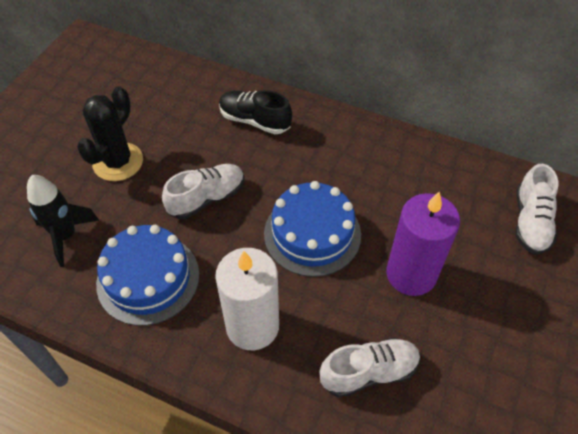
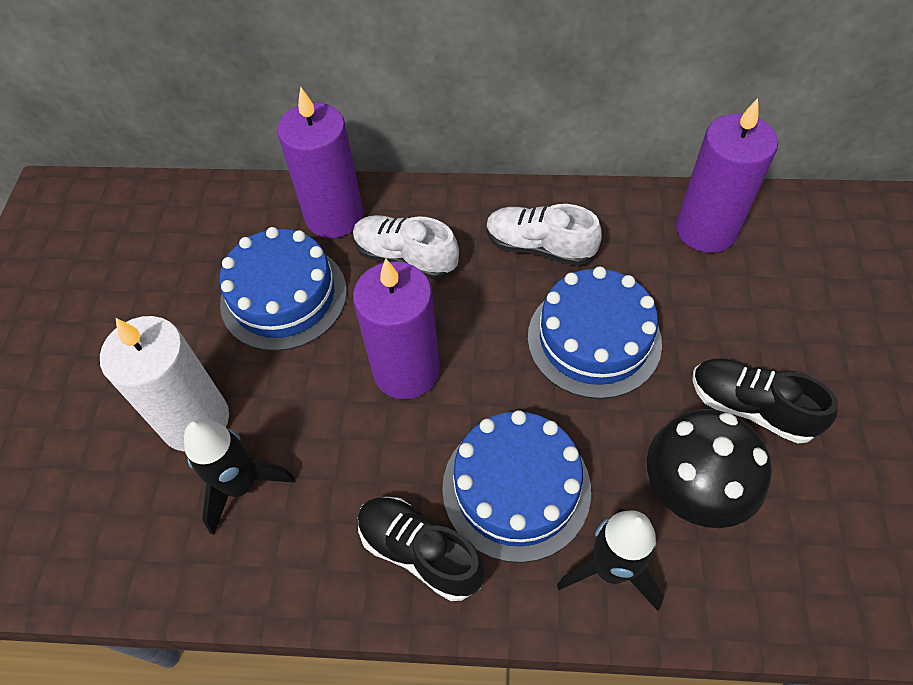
black cactus: 1 -> 0
black mushroom: 0 -> 1
black rocket: 1 -> 2
black shoe: 1 -> 2
blue cake: 2 -> 3
purple candle: 1 -> 3
white shoe: 3 -> 2

